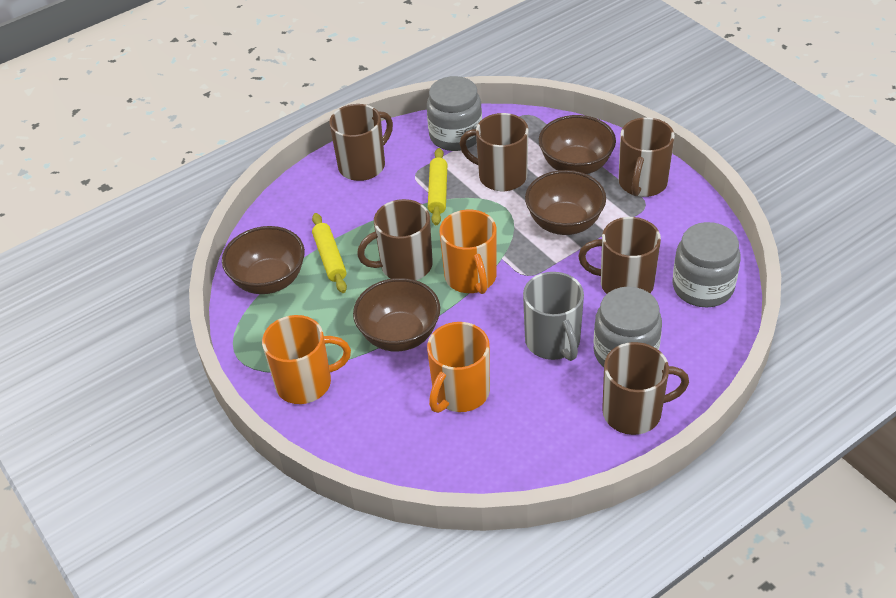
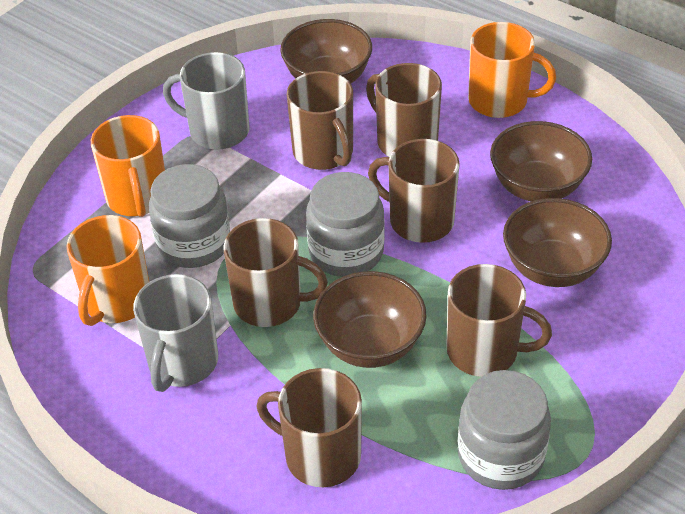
grey mug: 1 -> 2
yellow rolling pin: 2 -> 0

